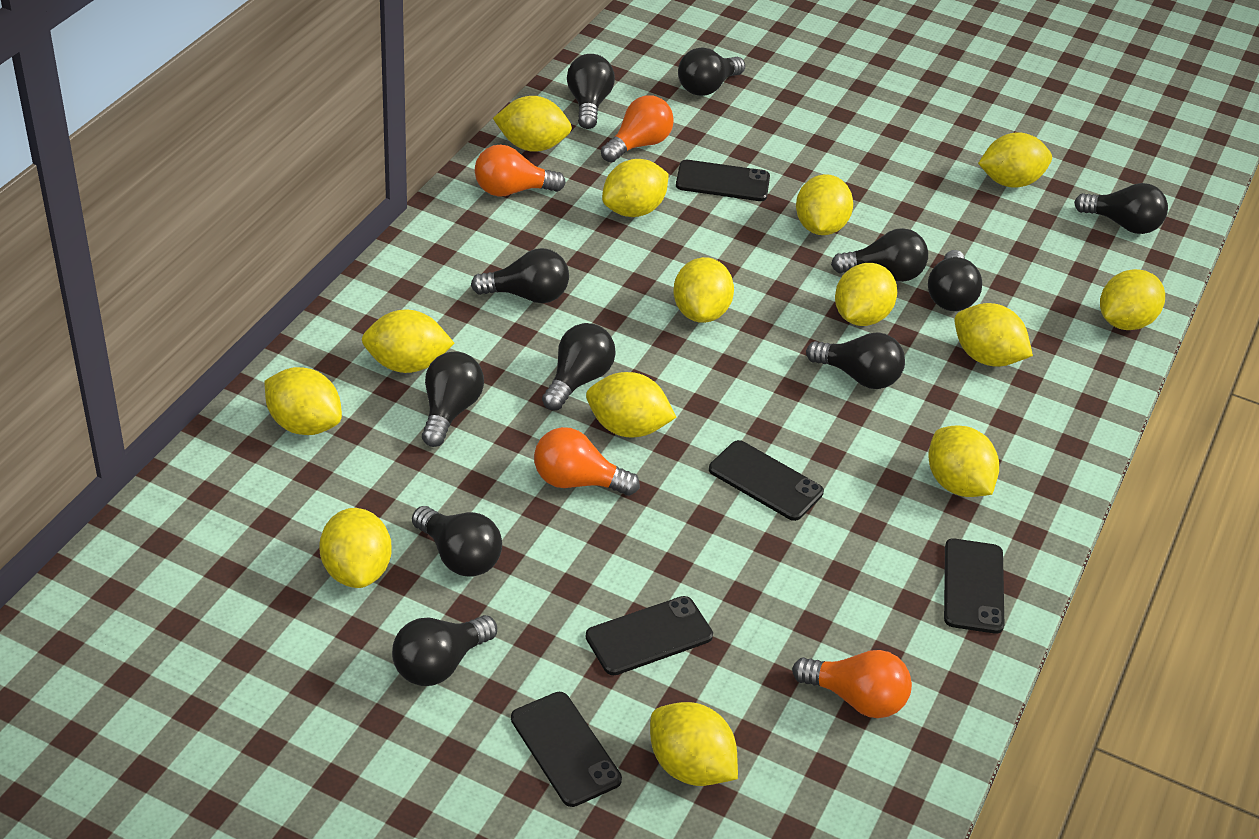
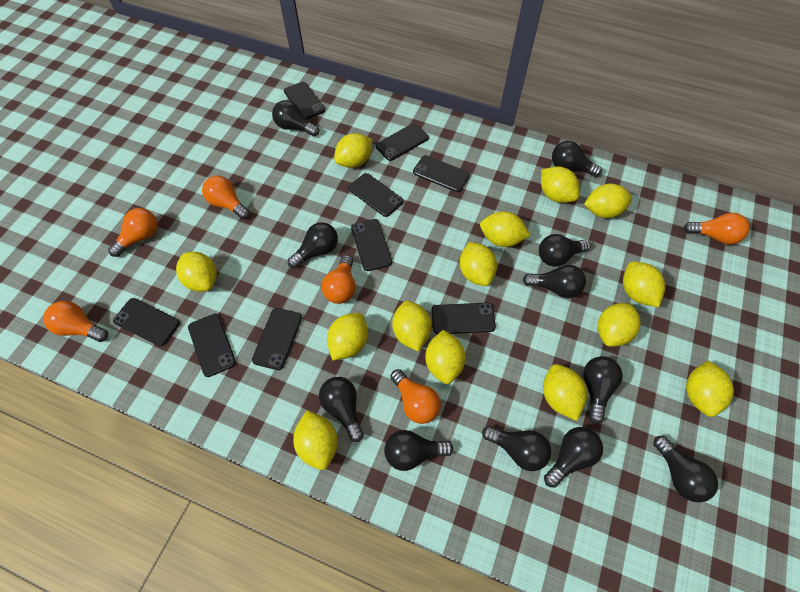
black phone: 5 -> 9
orange light bulb: 4 -> 6

